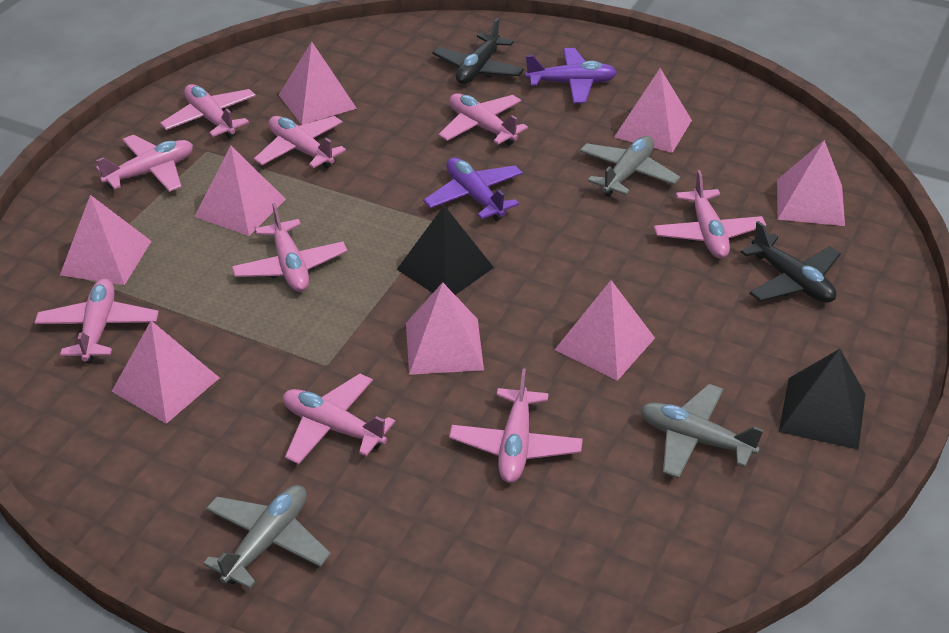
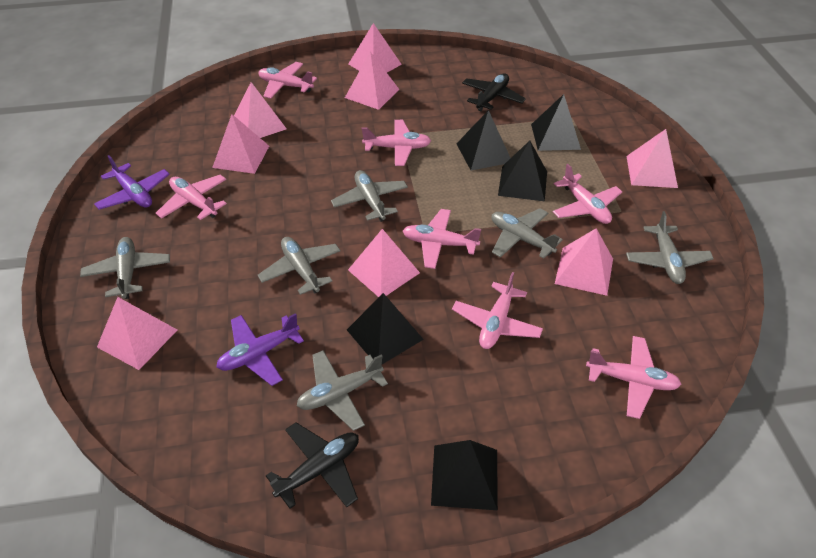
black pyramid: 2 -> 5
grey plane: 3 -> 6
pink plane: 9 -> 7

